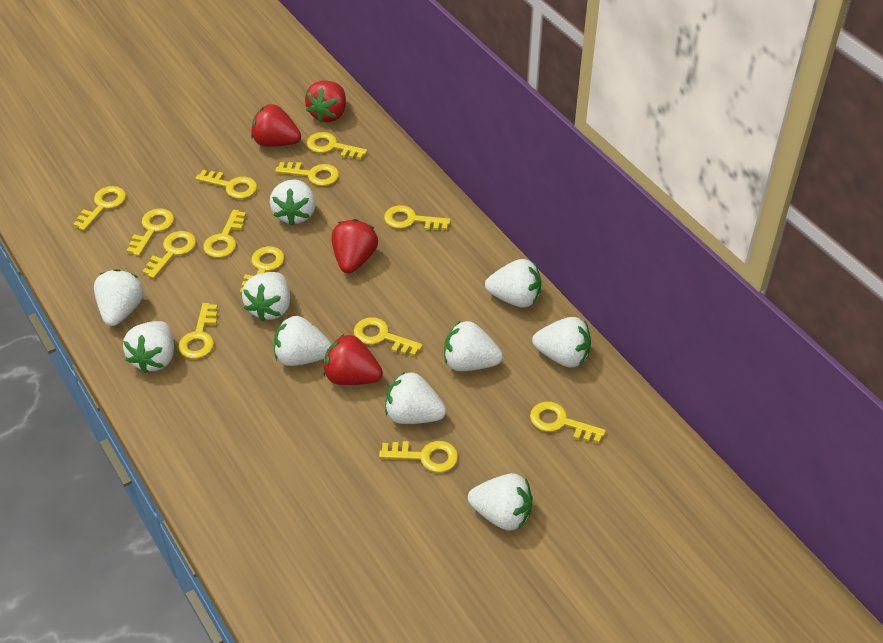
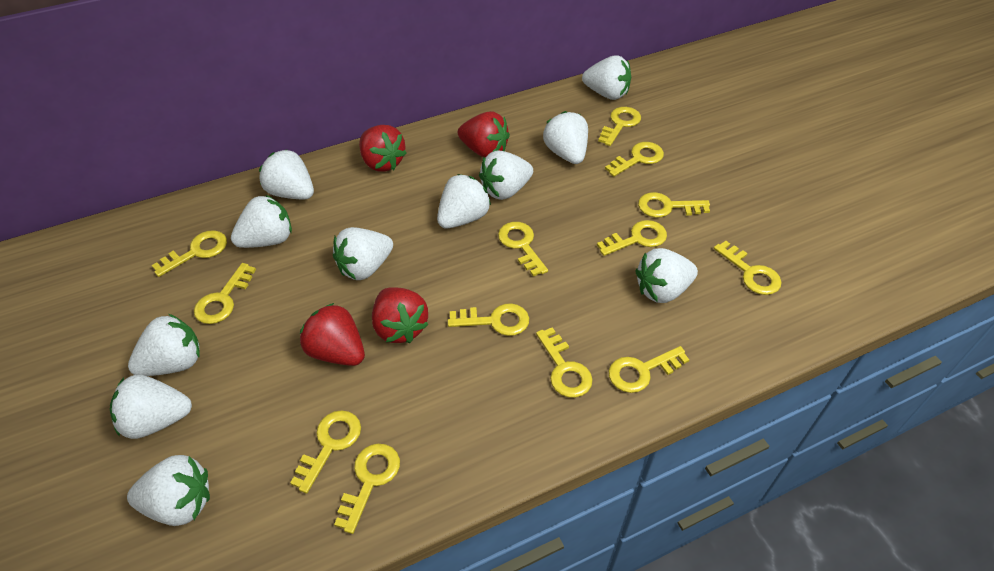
white strawberry: 10 -> 11

